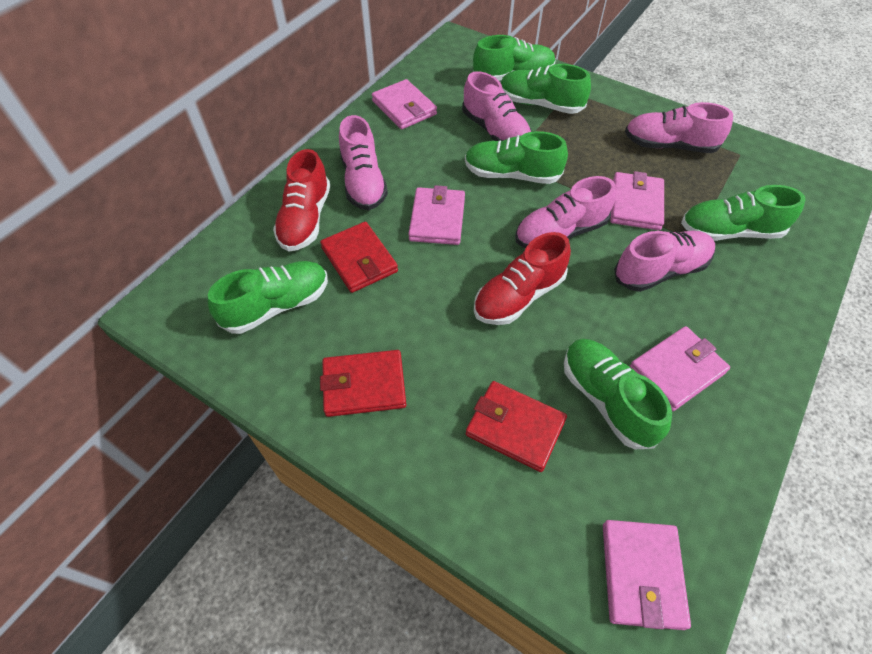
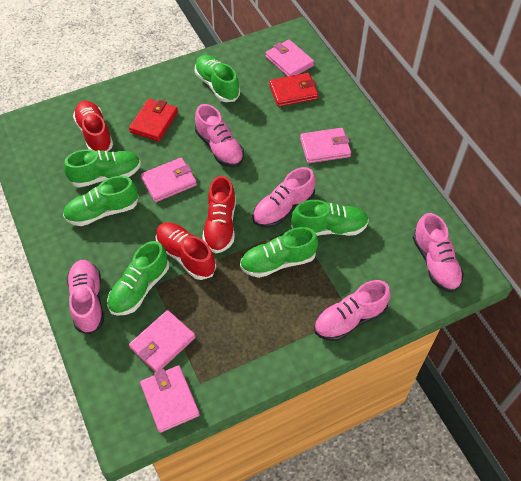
red shoe: 2 -> 3
red wallet: 3 -> 2

